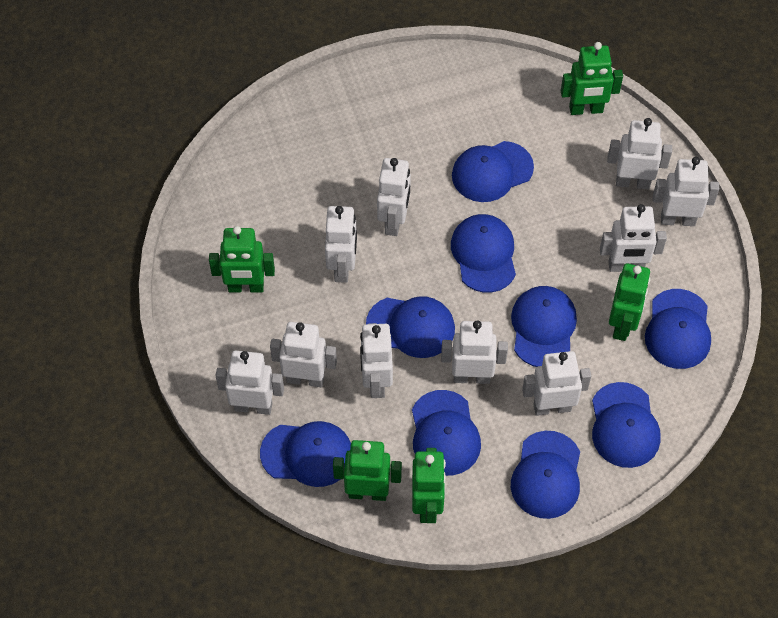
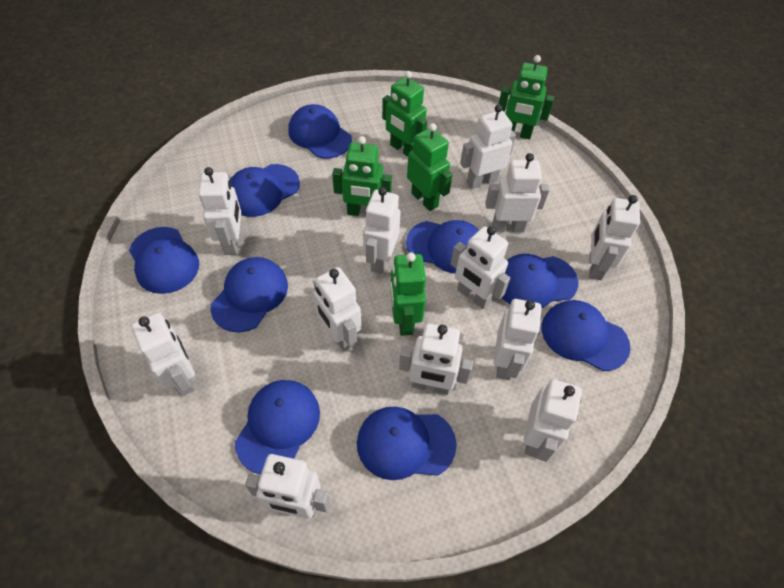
white robot: 10 -> 12

